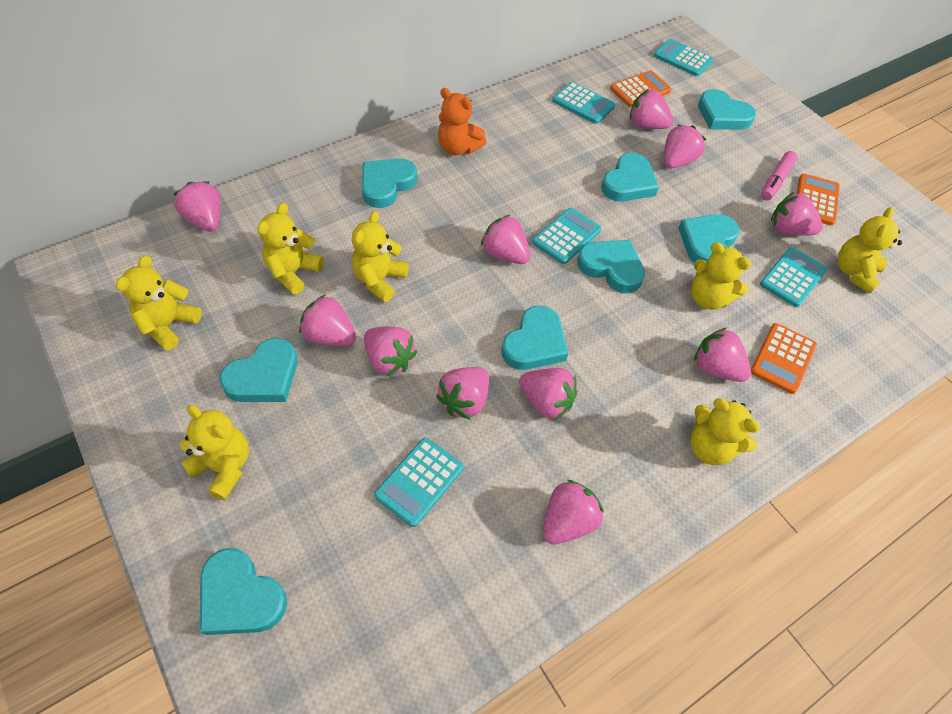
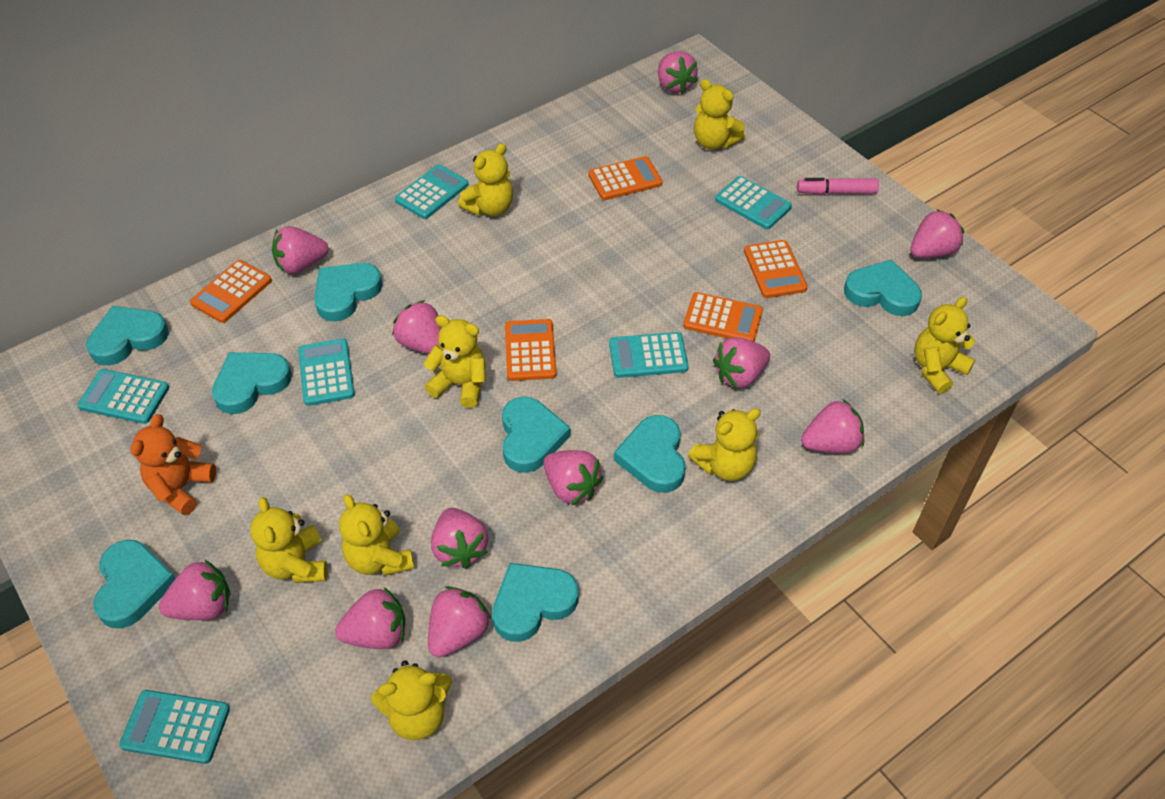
orange calculator: 3 -> 5
turquoise calculator: 5 -> 6
yellow teddy bear: 7 -> 8

